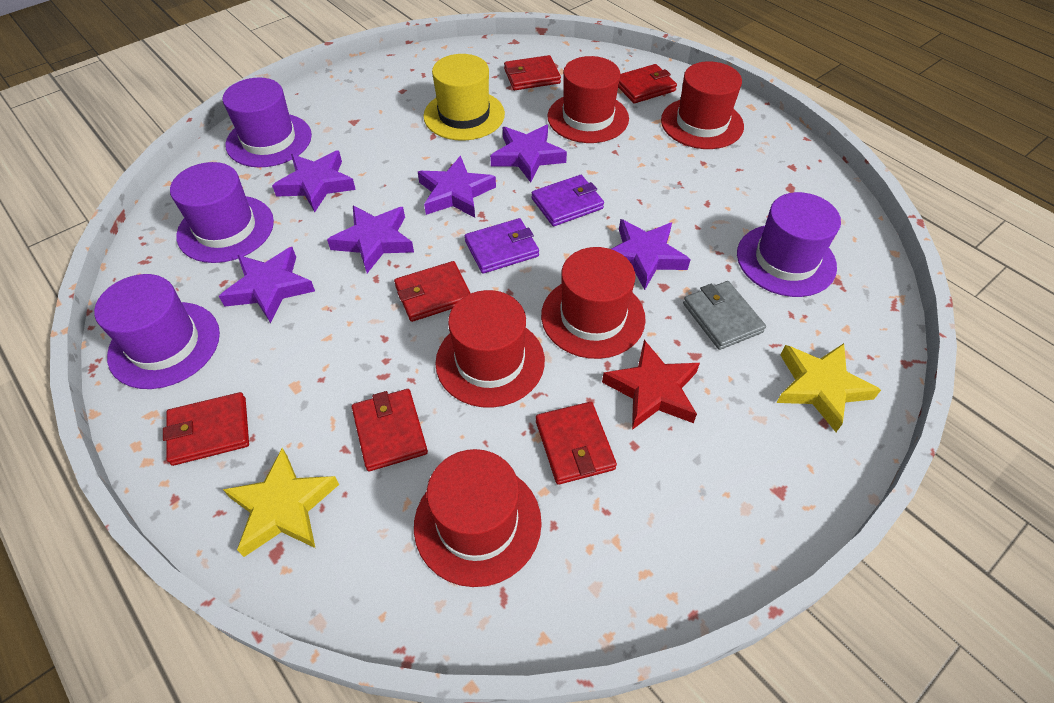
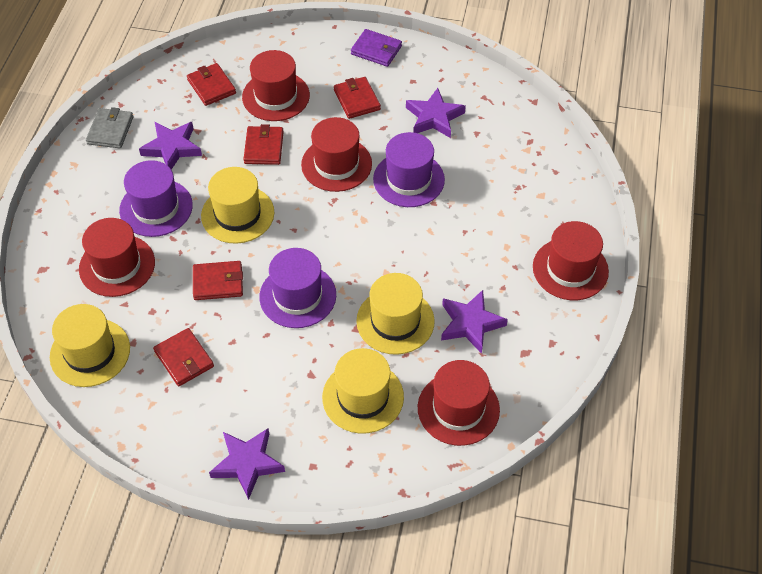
purple hat: 4 -> 3
purple star: 6 -> 4
purple wallet: 2 -> 1
red star: 1 -> 0
red wallet: 6 -> 5
yellow hat: 1 -> 4
yellow star: 2 -> 0

